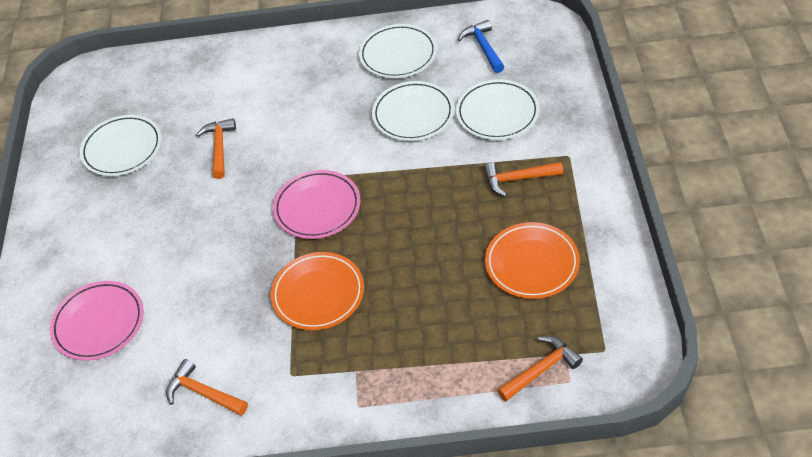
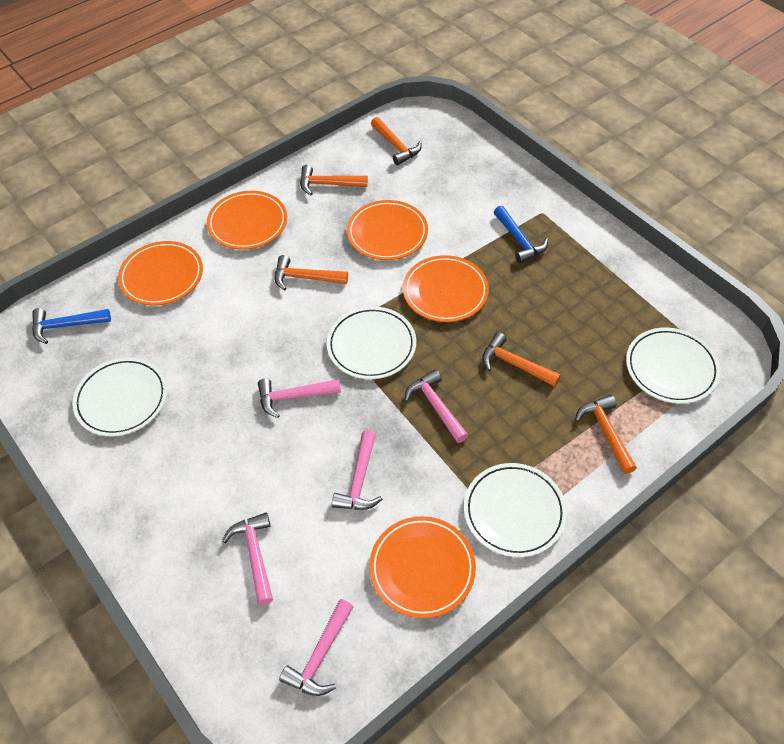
blue hammer: 1 -> 2
orange hammer: 4 -> 5
orange plate: 2 -> 5
pink hammer: 0 -> 5
pink plate: 2 -> 0

